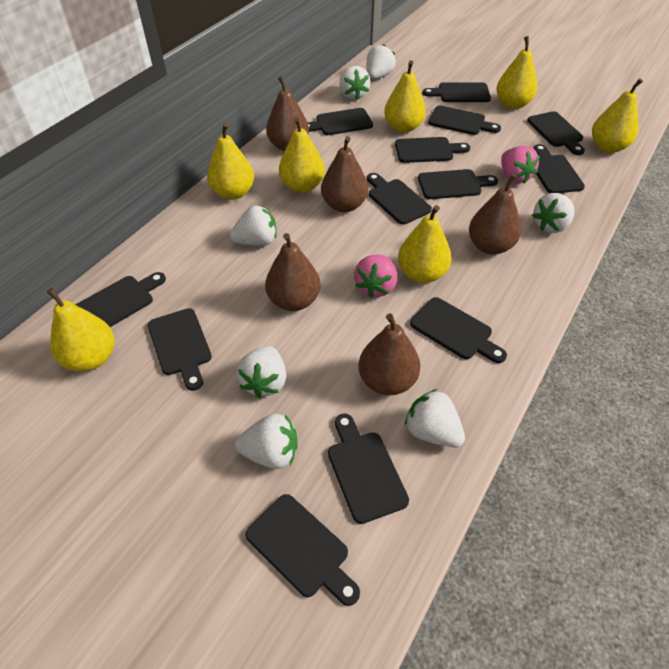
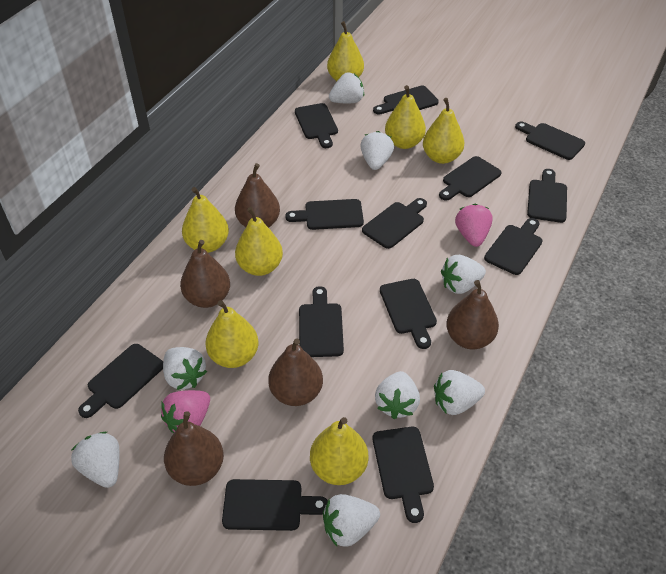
white strawberry: 7 -> 8

